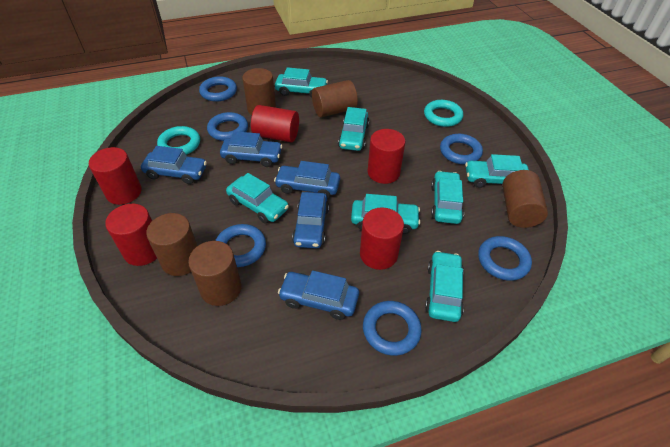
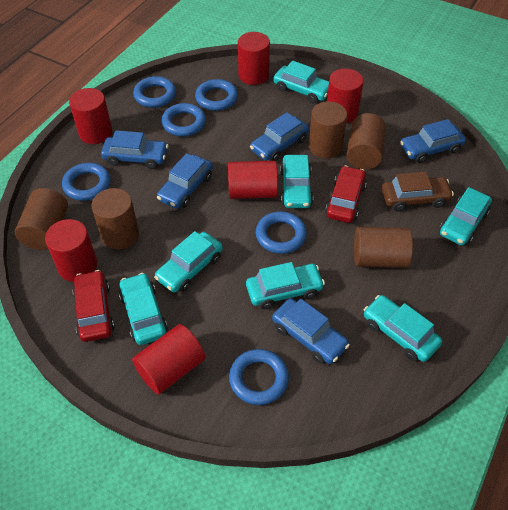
brown car: 0 -> 1
red car: 0 -> 2
red cylinder: 5 -> 6
turquoise ring: 2 -> 0

